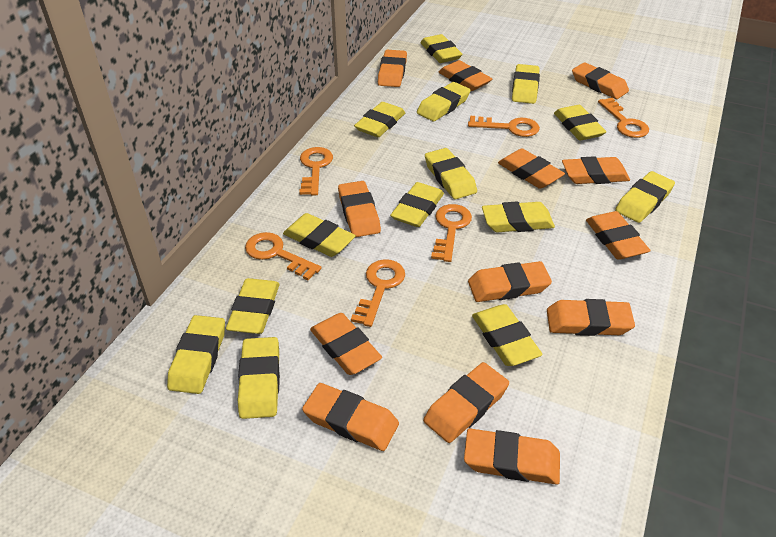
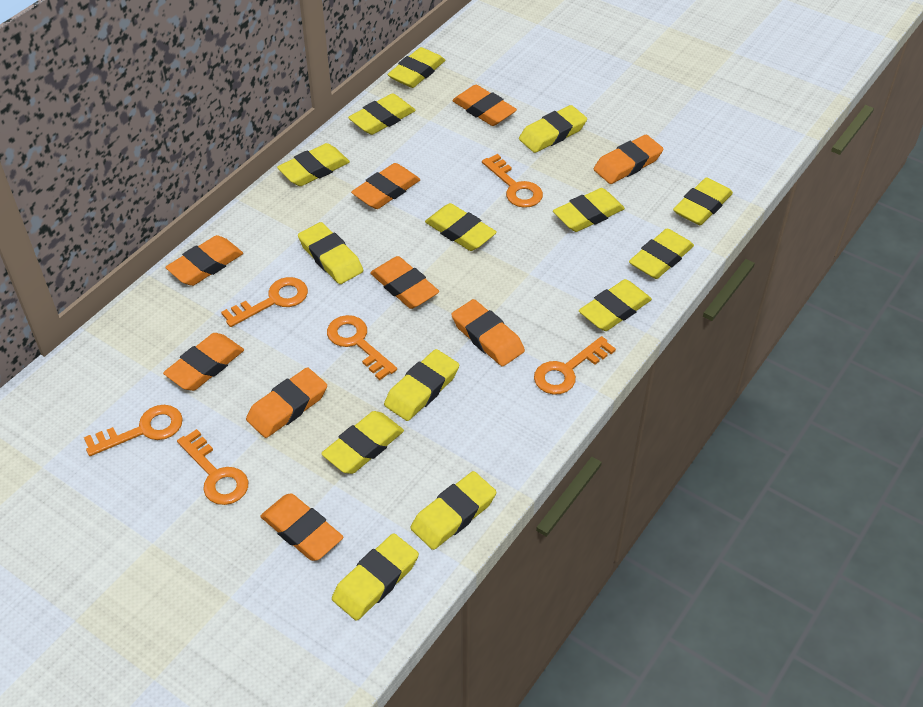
orange eraser: 13 -> 9

